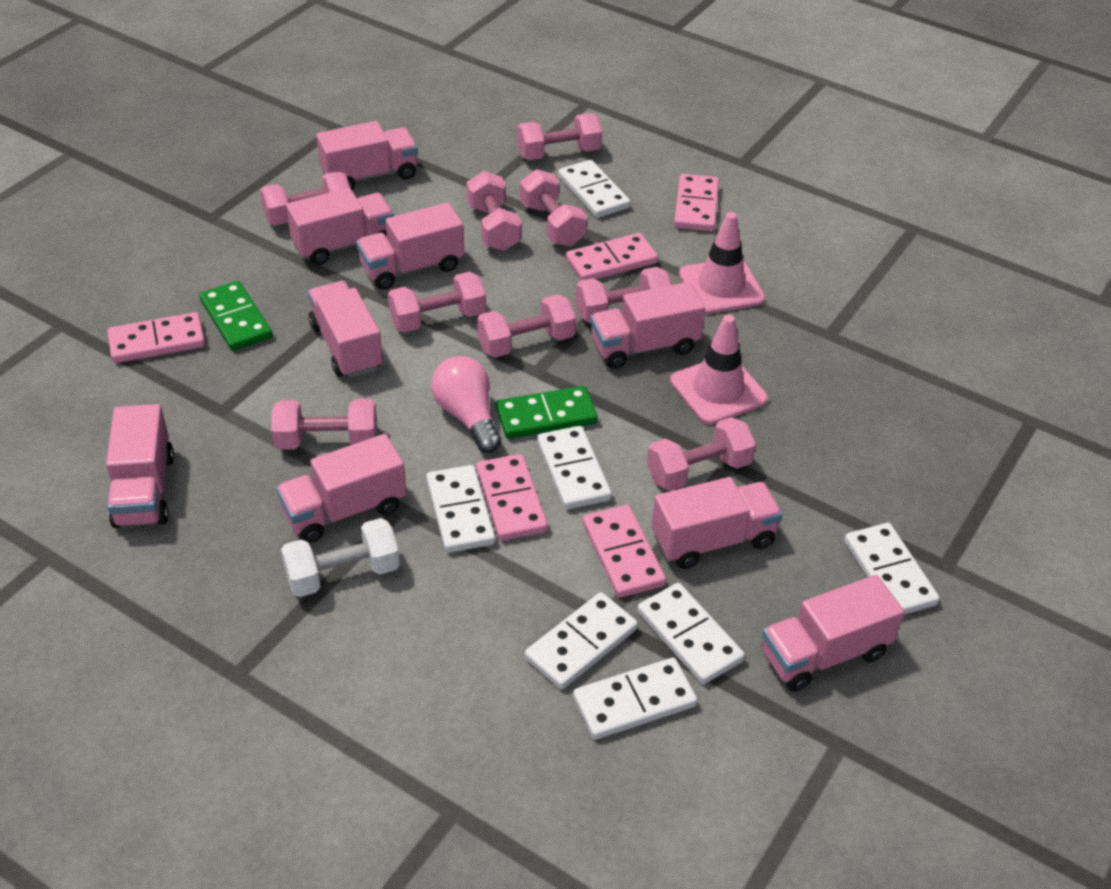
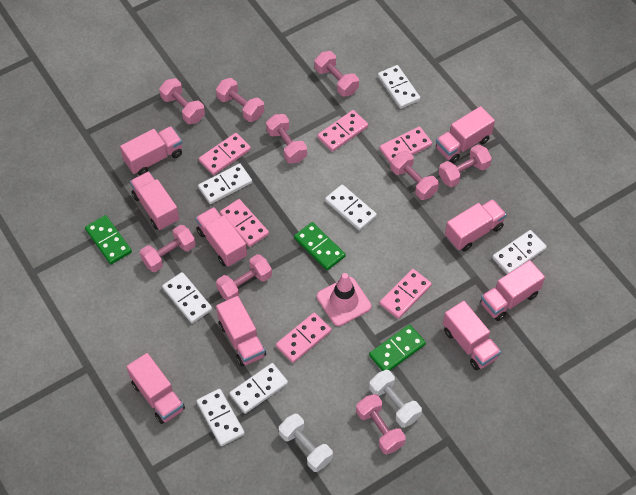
green domino: 2 -> 3
pink domino: 5 -> 6
pink light bulb: 1 -> 0
pink traffic cone: 2 -> 1
white dumbbell: 1 -> 2

